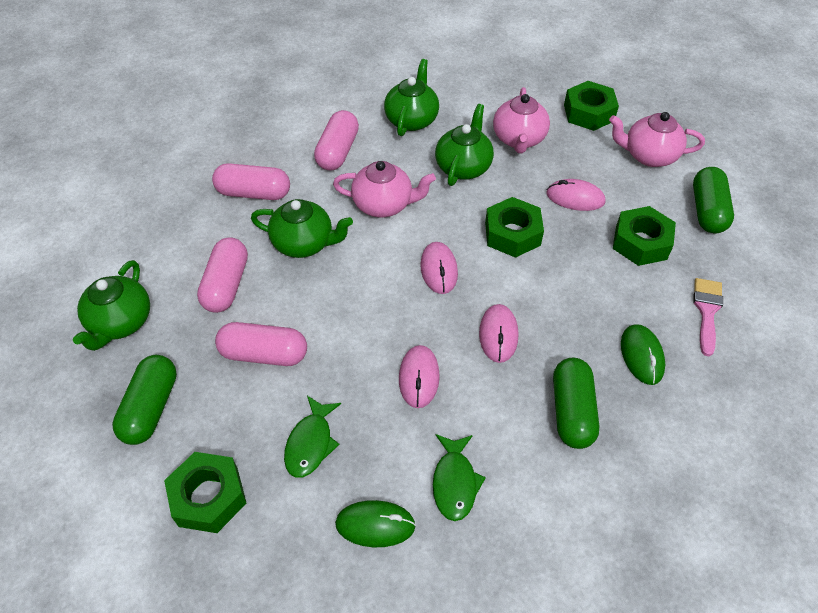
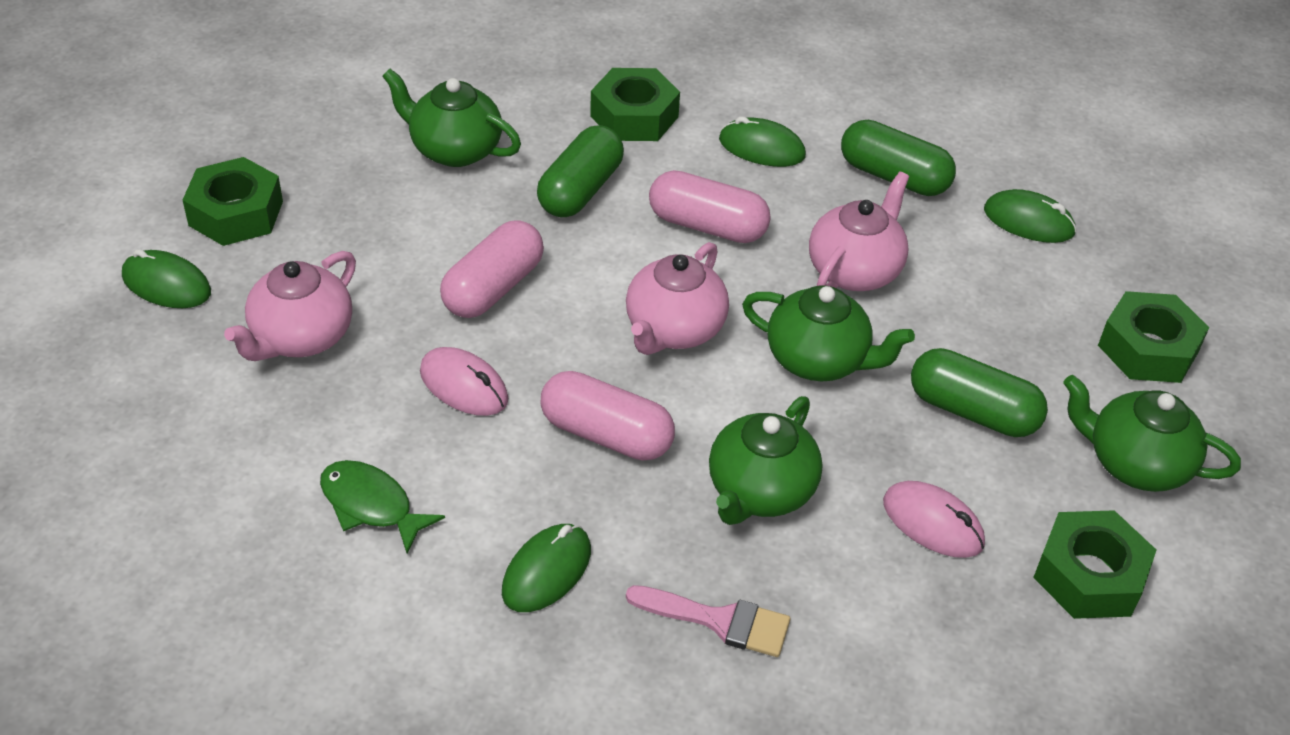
green fish: 2 -> 1
green mouse: 2 -> 4
pink capsule: 4 -> 3
pink mouse: 4 -> 2

